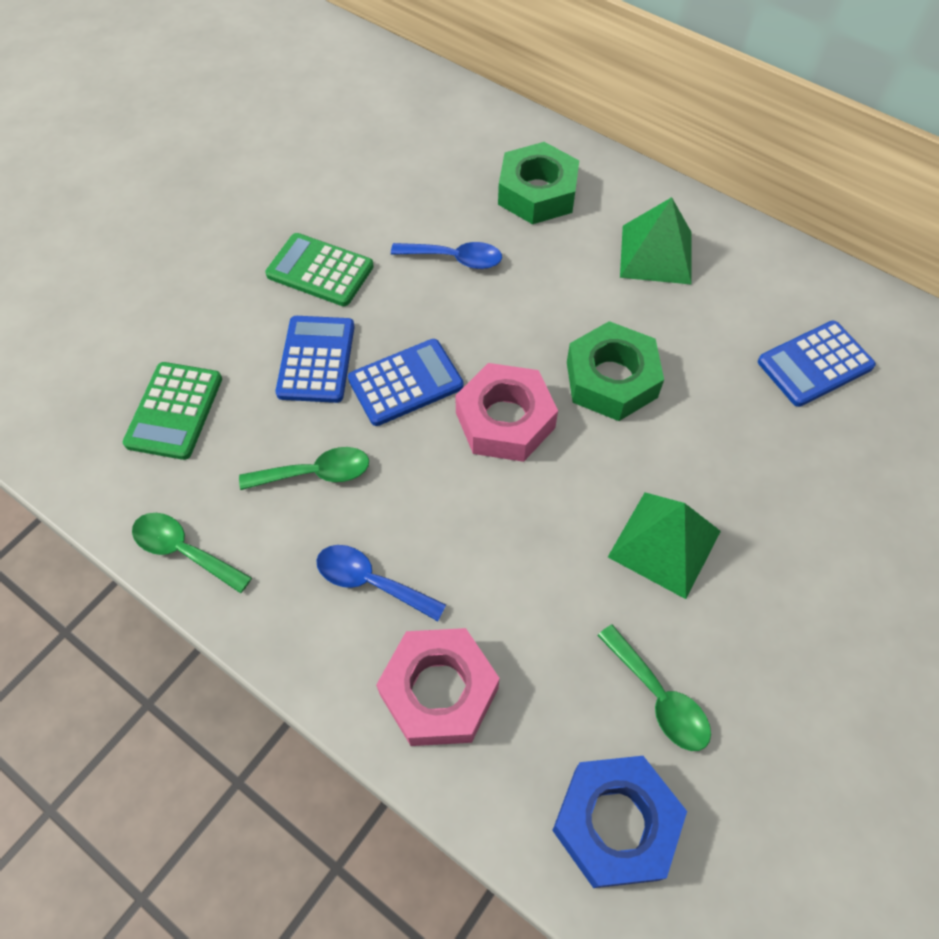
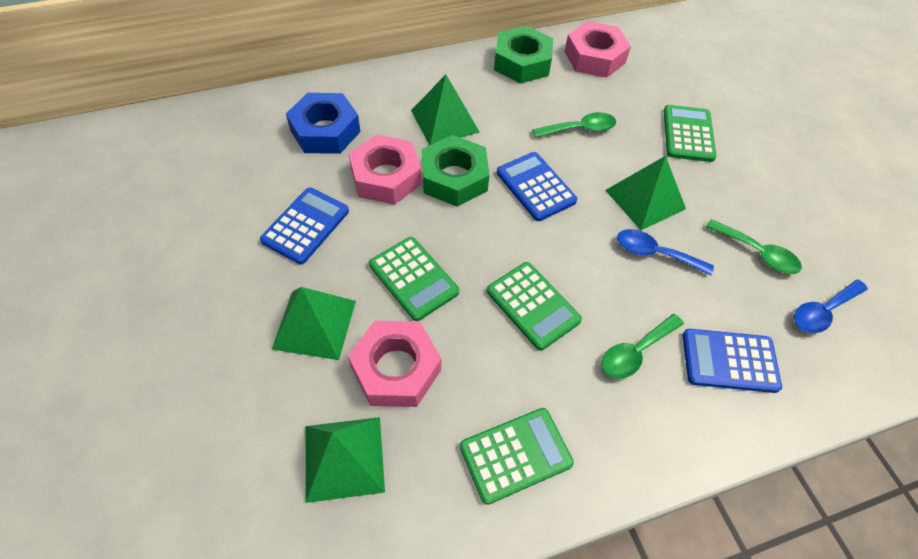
green calculator: 2 -> 4
green pyramid: 2 -> 4
pink nut: 2 -> 3

